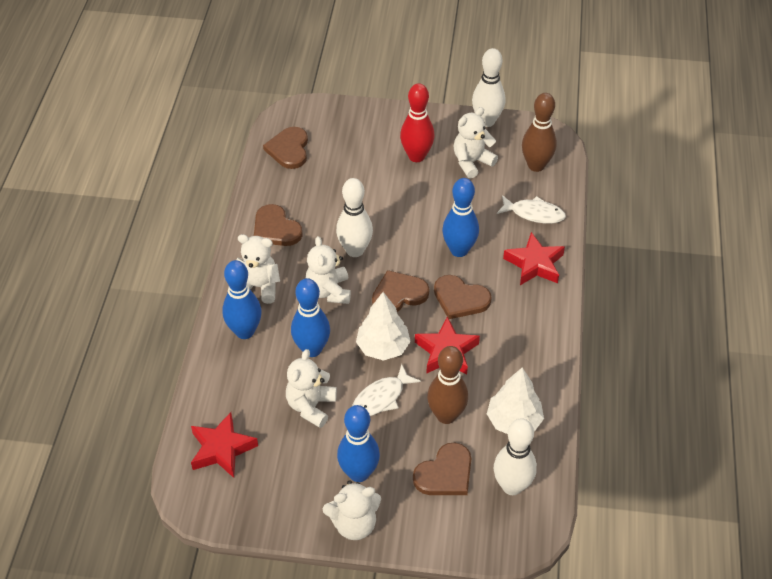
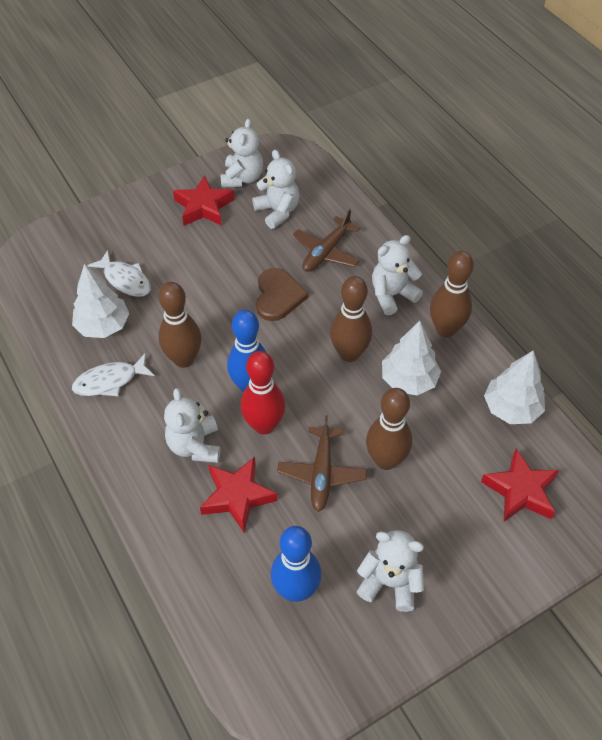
blue bowling pin: 4 -> 2
brown bowling pin: 2 -> 4
brown heart: 5 -> 1
brown plane: 0 -> 2
white bowling pin: 3 -> 0
white tree: 2 -> 3

